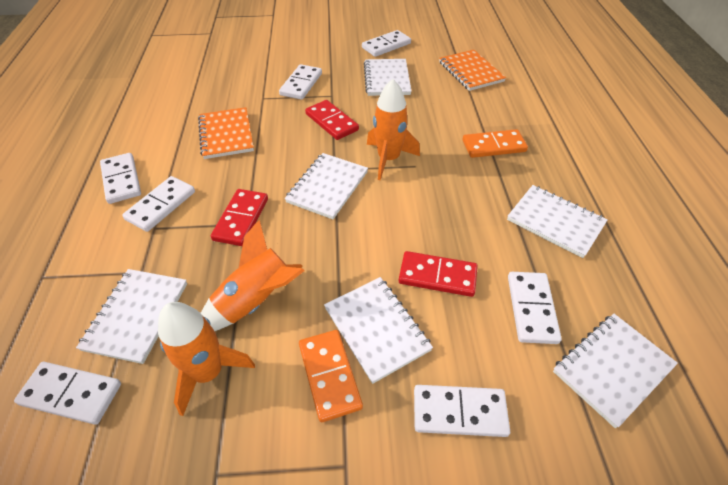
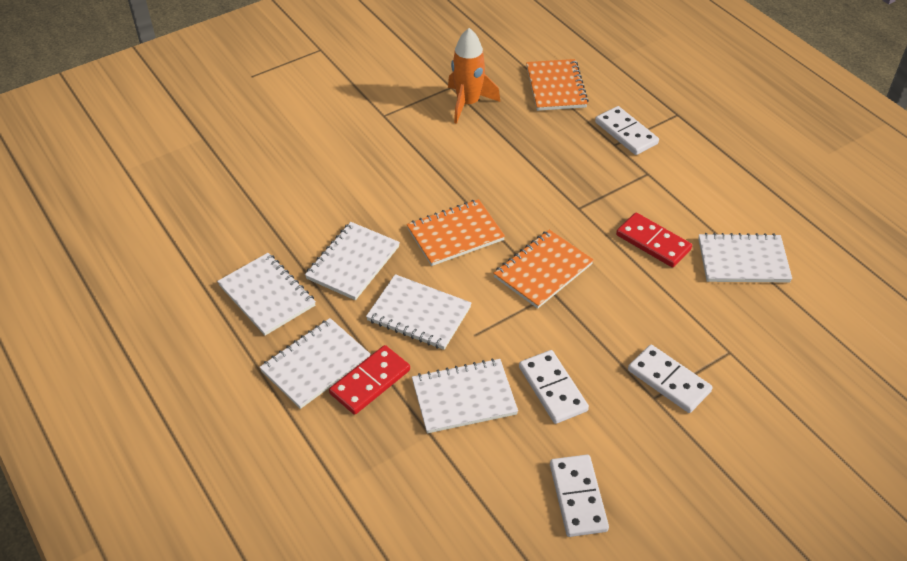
orange domino: 2 -> 0
orange notebook: 2 -> 3
orange rocket: 3 -> 1
red domino: 3 -> 2
white domino: 7 -> 4

